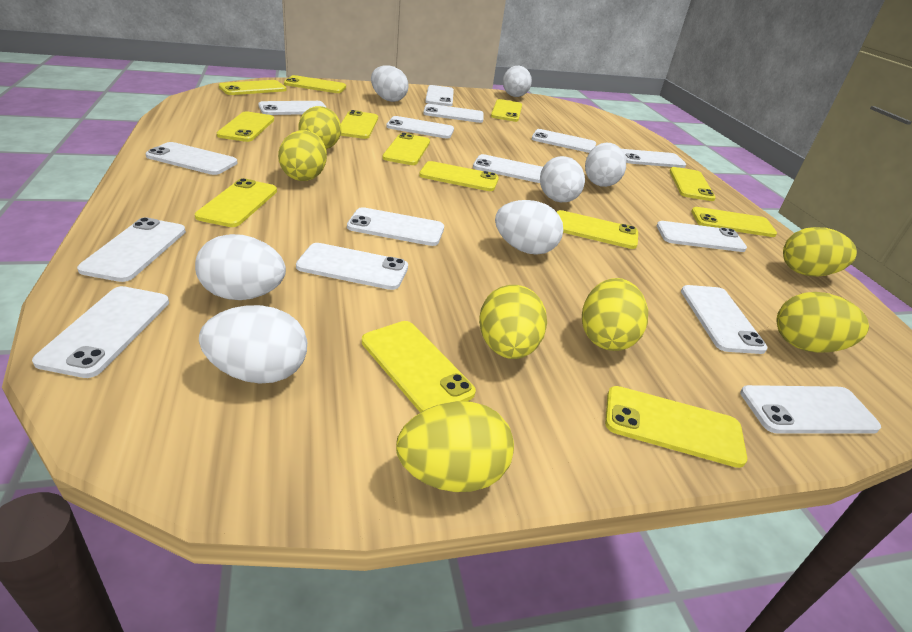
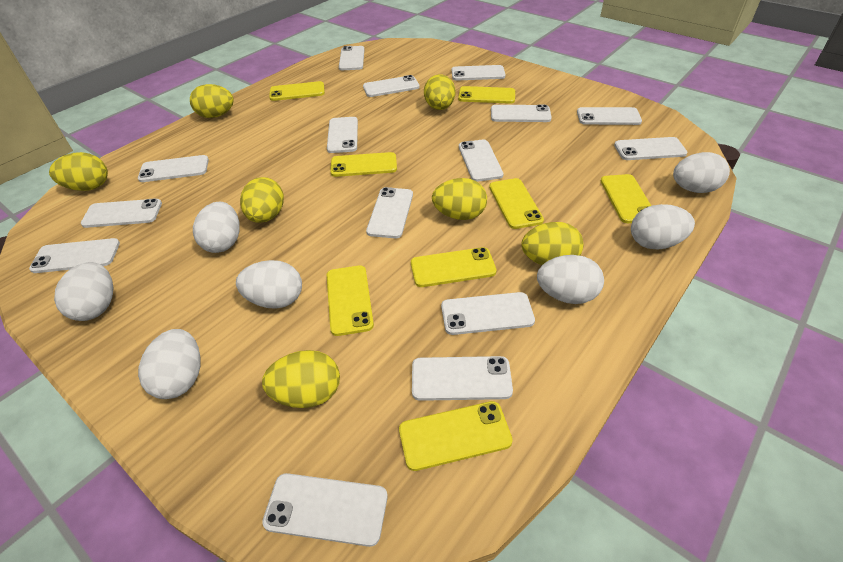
yellow phone: 13 -> 8

